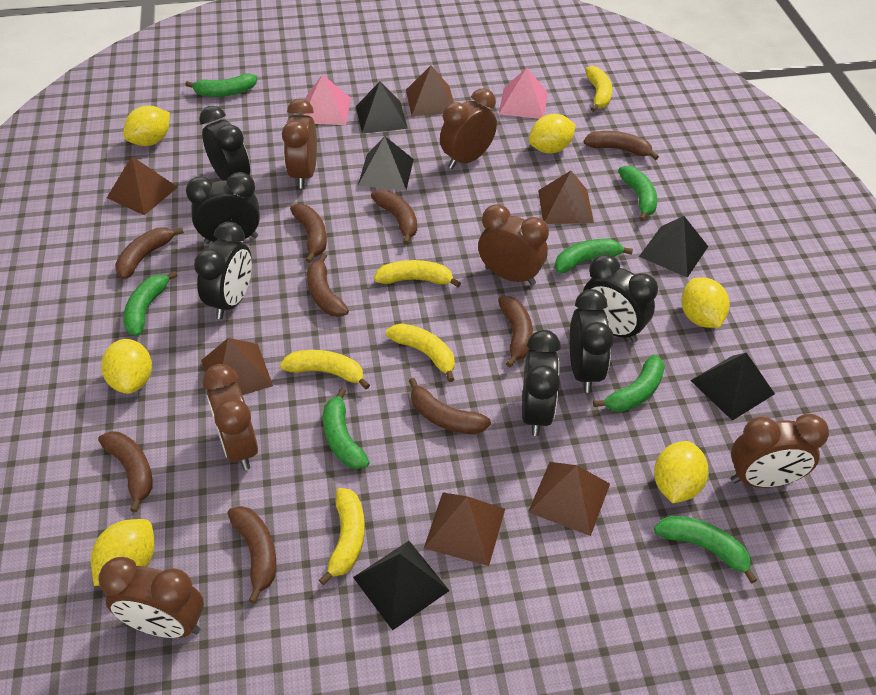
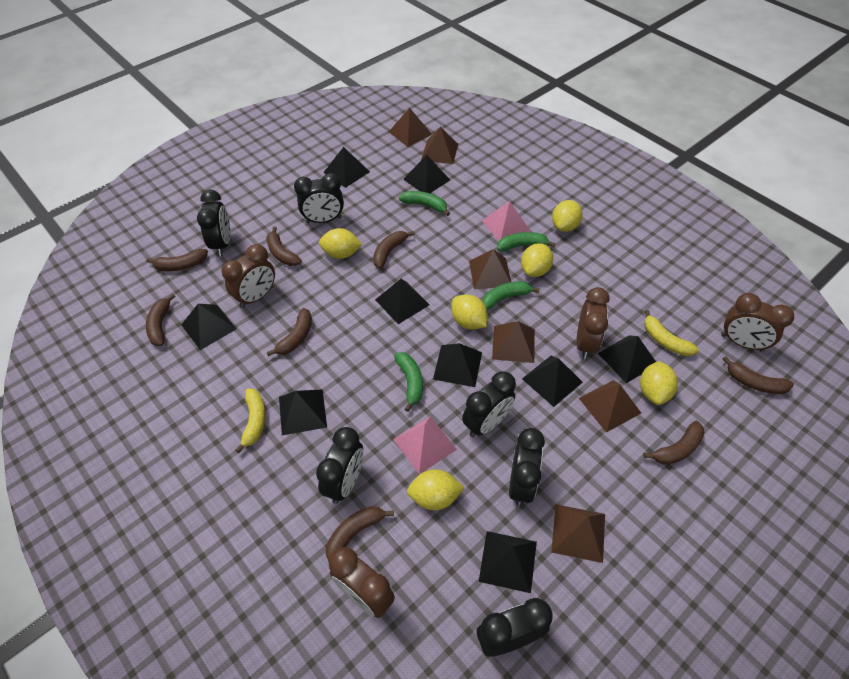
black pyramid: 5 -> 9
brown banana: 9 -> 8
brown clock: 6 -> 4
green banana: 7 -> 4
yellow banana: 5 -> 2

